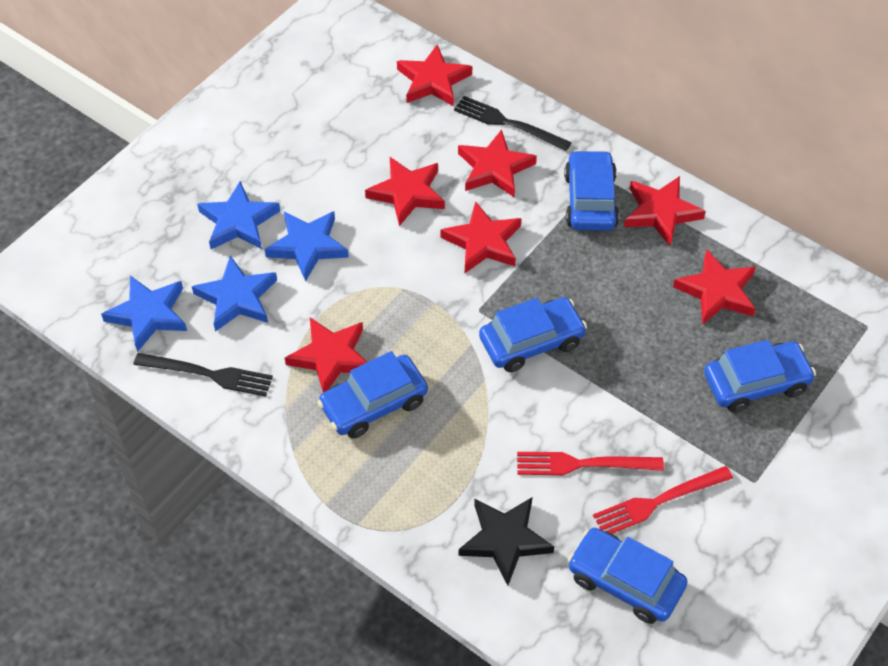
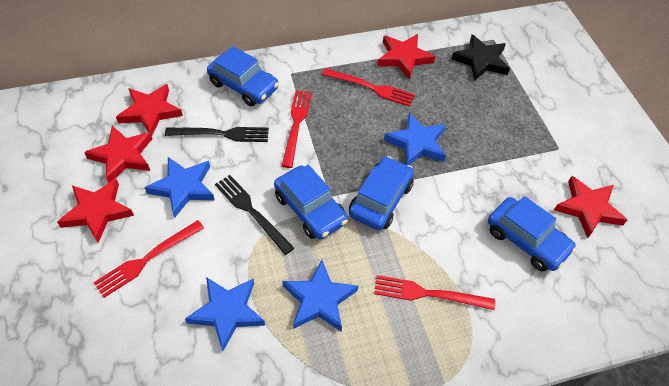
blue car: 5 -> 4
red fork: 2 -> 4
red star: 7 -> 5

